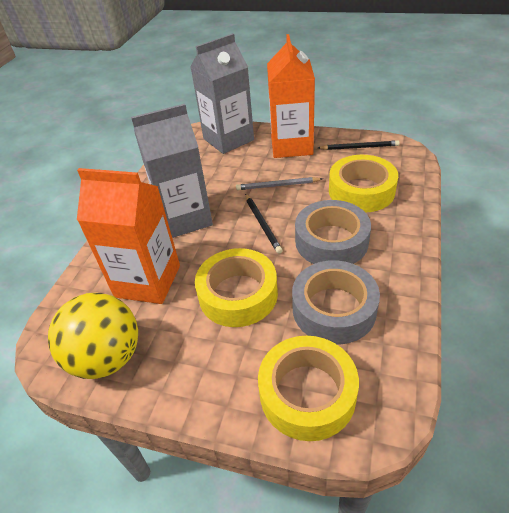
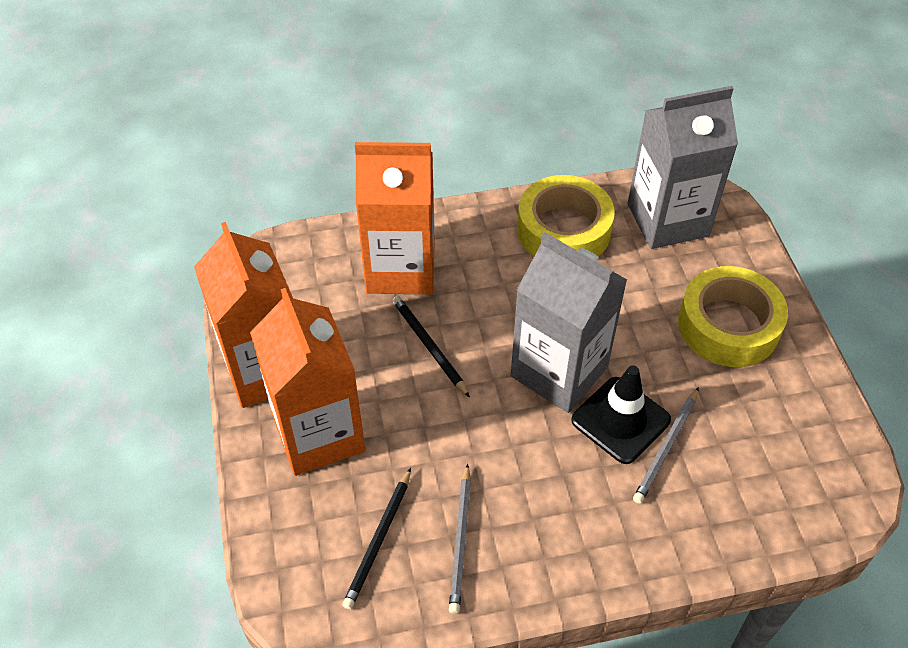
black traffic cone: 0 -> 1
grey pencil: 1 -> 2
grey tape: 2 -> 0
orange carton: 2 -> 3
yellow ball: 1 -> 0
yellow tape: 3 -> 2

